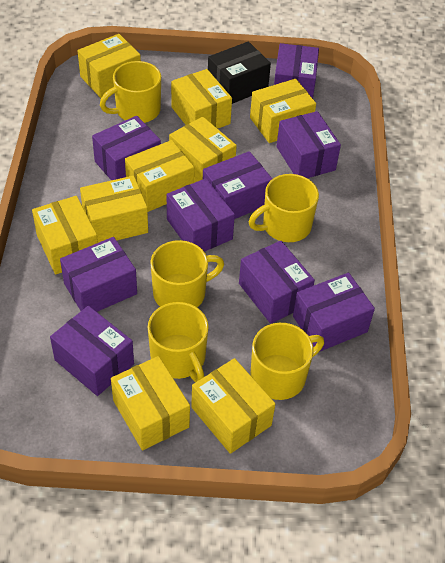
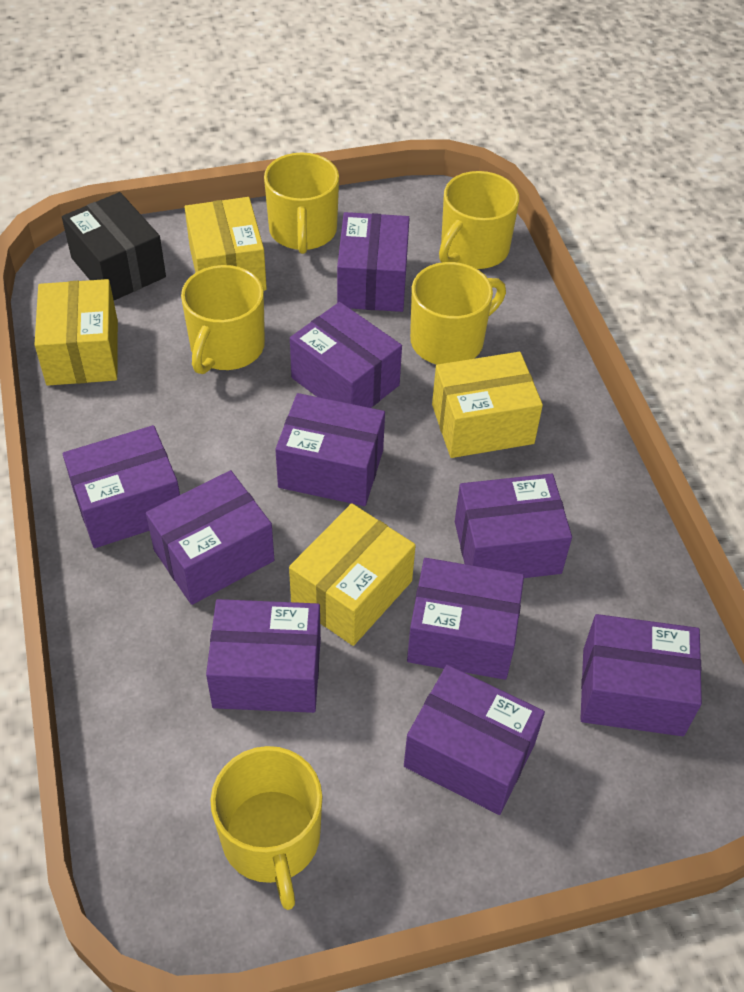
purple box: 9 -> 10
yellow box: 9 -> 4

